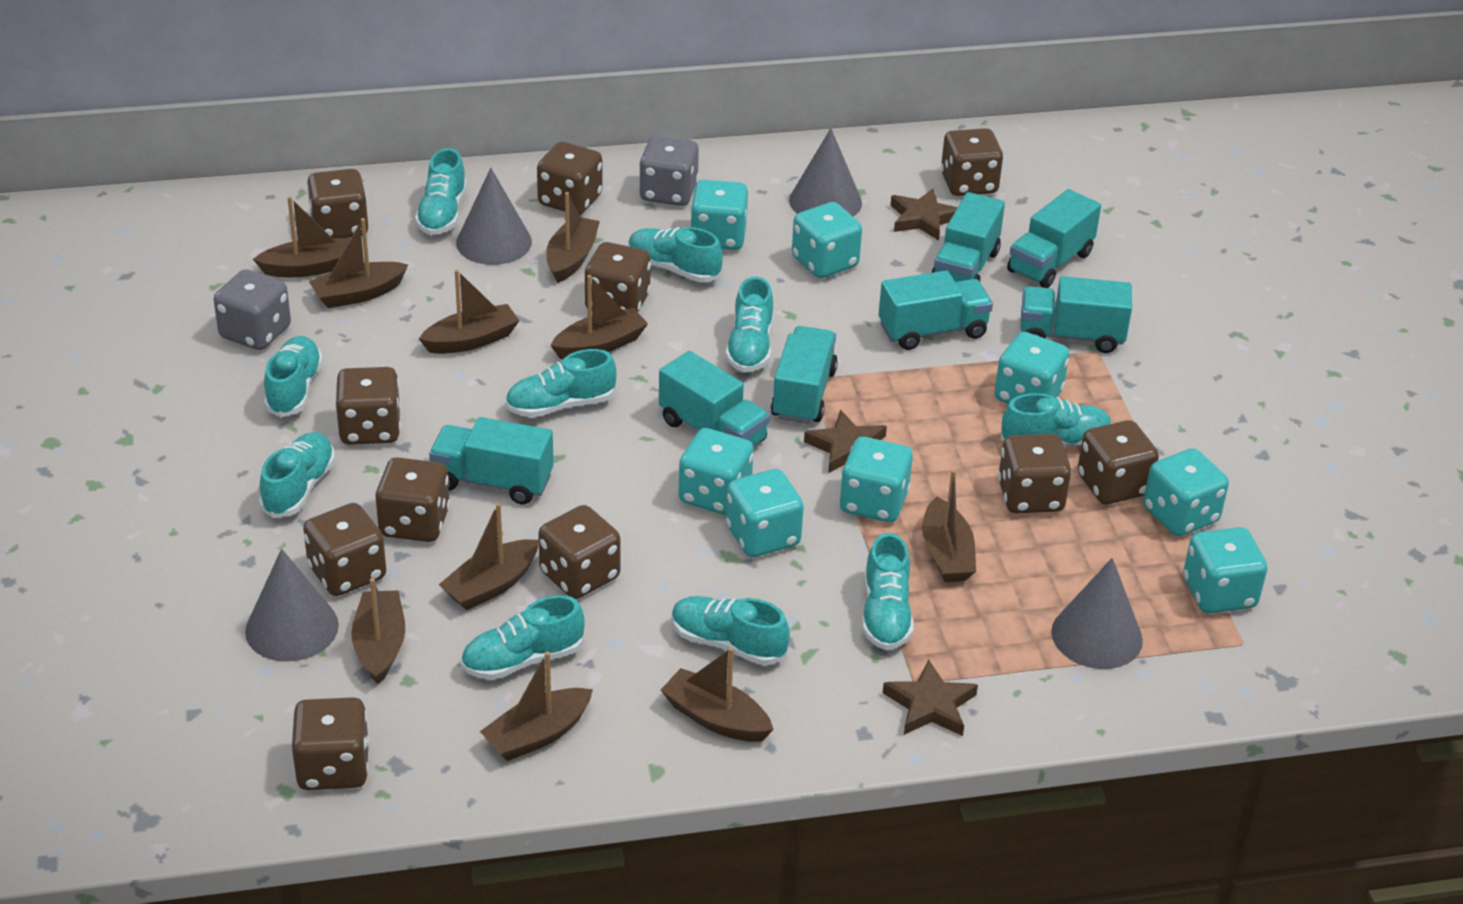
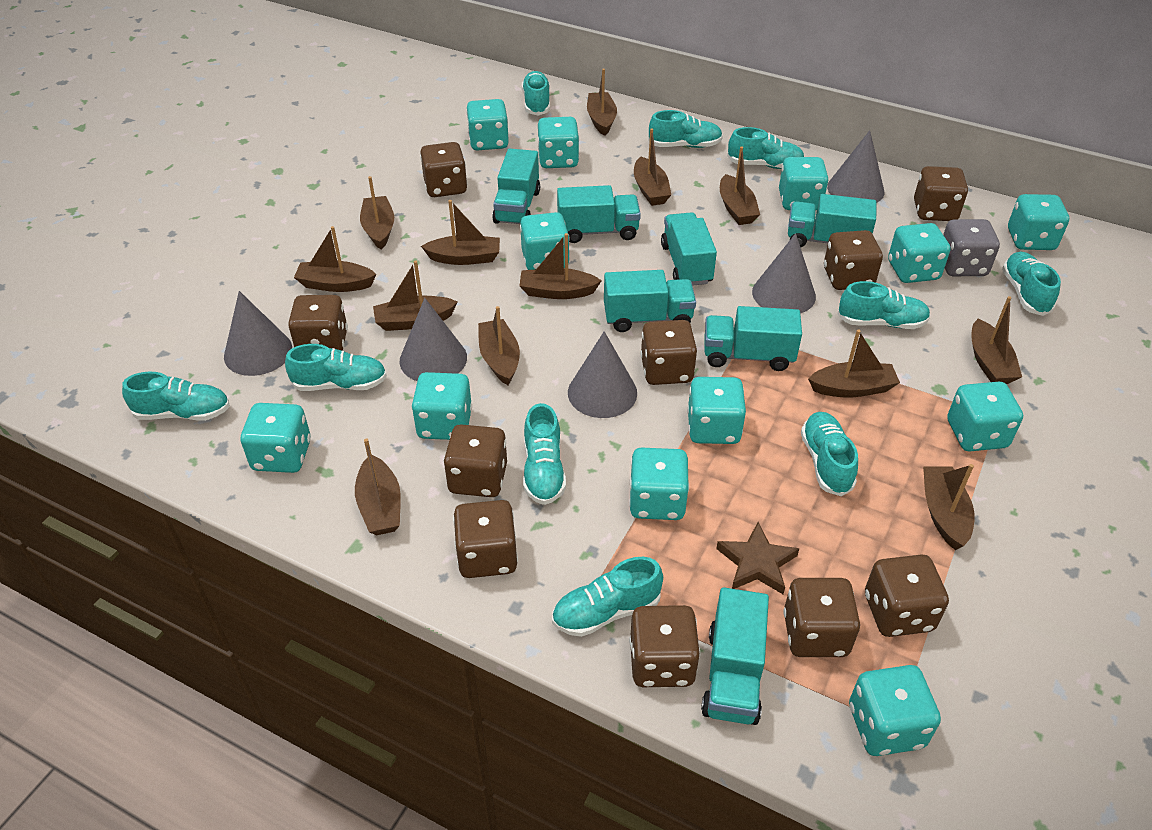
brown boat: 10 -> 13
brown dice: 11 -> 10
brown star: 3 -> 1
grey cone: 4 -> 5
grey dice: 2 -> 1
turquoise dice: 8 -> 12

